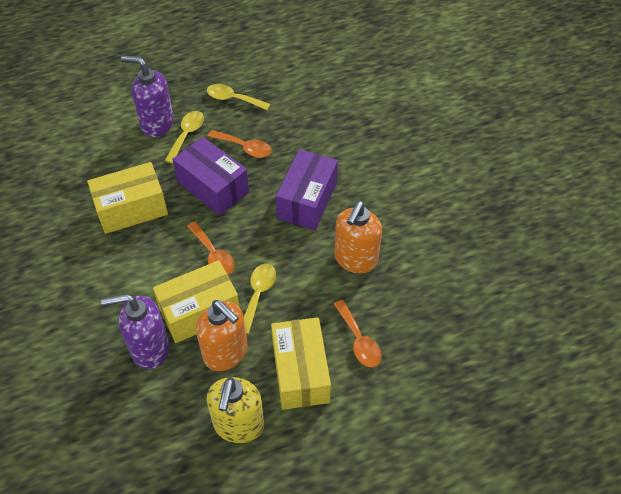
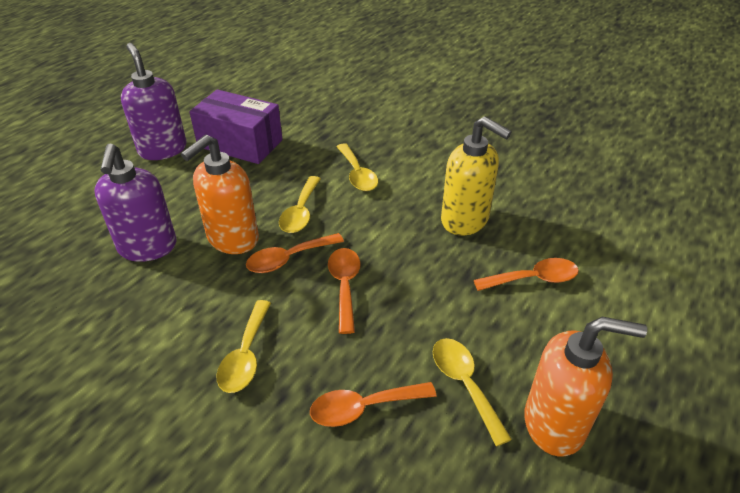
orange spoon: 3 -> 4
purple box: 2 -> 1
yellow box: 3 -> 0
yellow spoon: 3 -> 4

